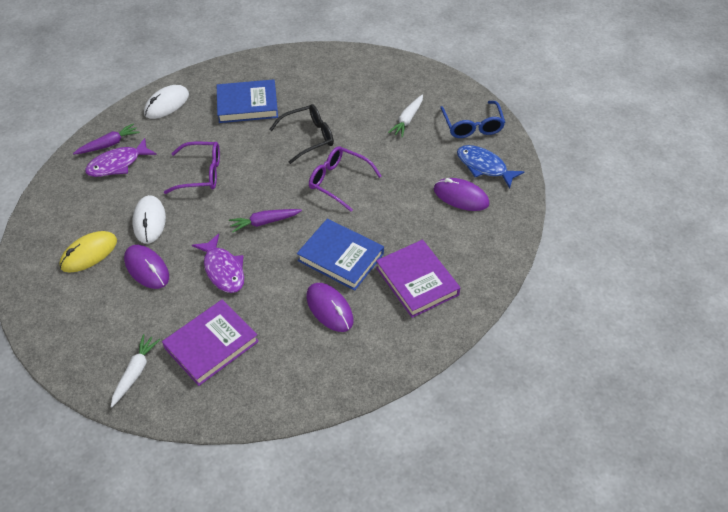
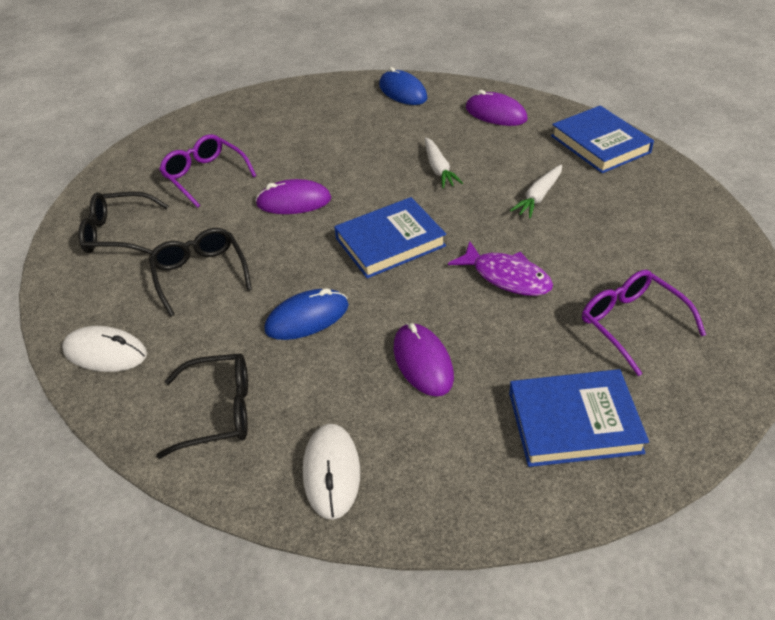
black glasses: 1 -> 3
blue book: 2 -> 3
blue fish: 1 -> 0
blue glasses: 1 -> 0
blue mouse: 0 -> 2
purple book: 2 -> 0
purple carrot: 2 -> 0
purple fish: 2 -> 1
yellow mouse: 1 -> 0

